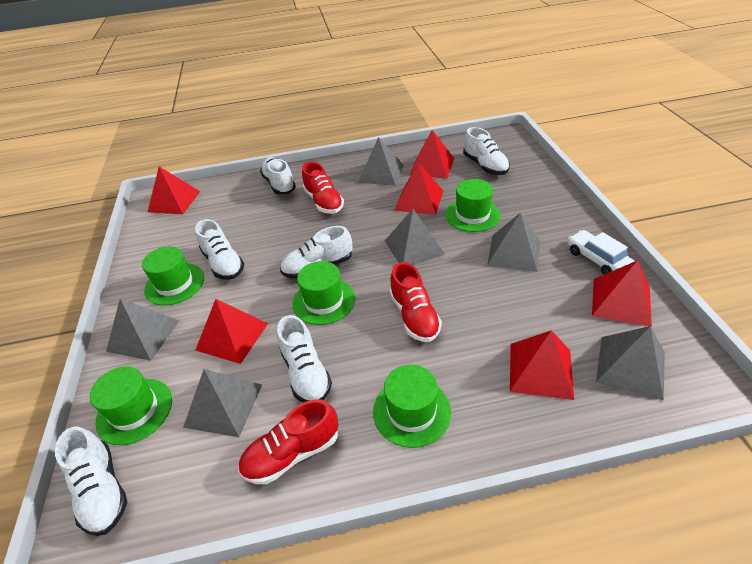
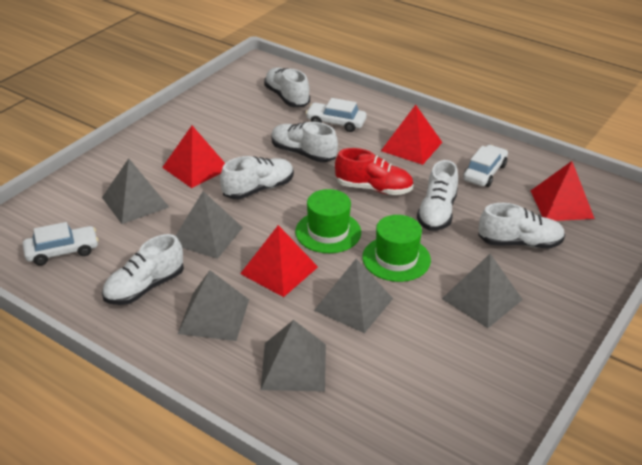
green hat: 5 -> 2
red pyramid: 6 -> 4
red shoe: 3 -> 1
white car: 1 -> 3

